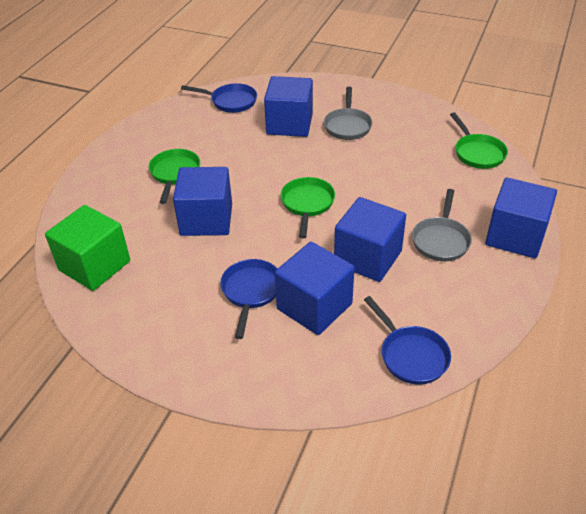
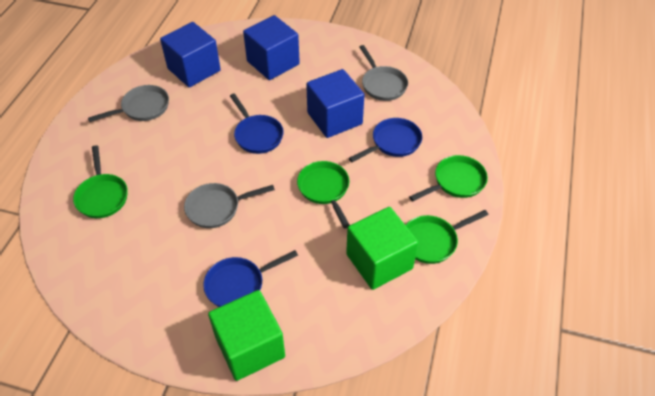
blue cube: 5 -> 3
green cube: 1 -> 2
green pan: 3 -> 4
grey pan: 2 -> 3

